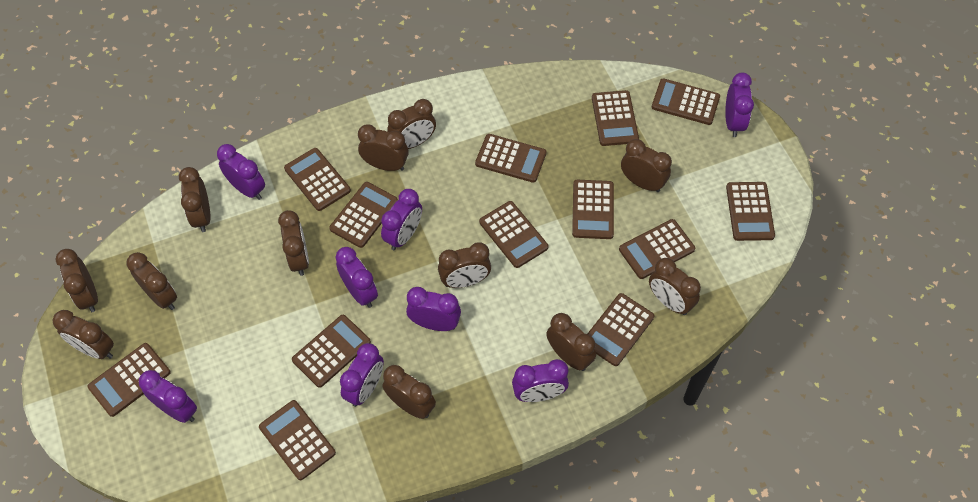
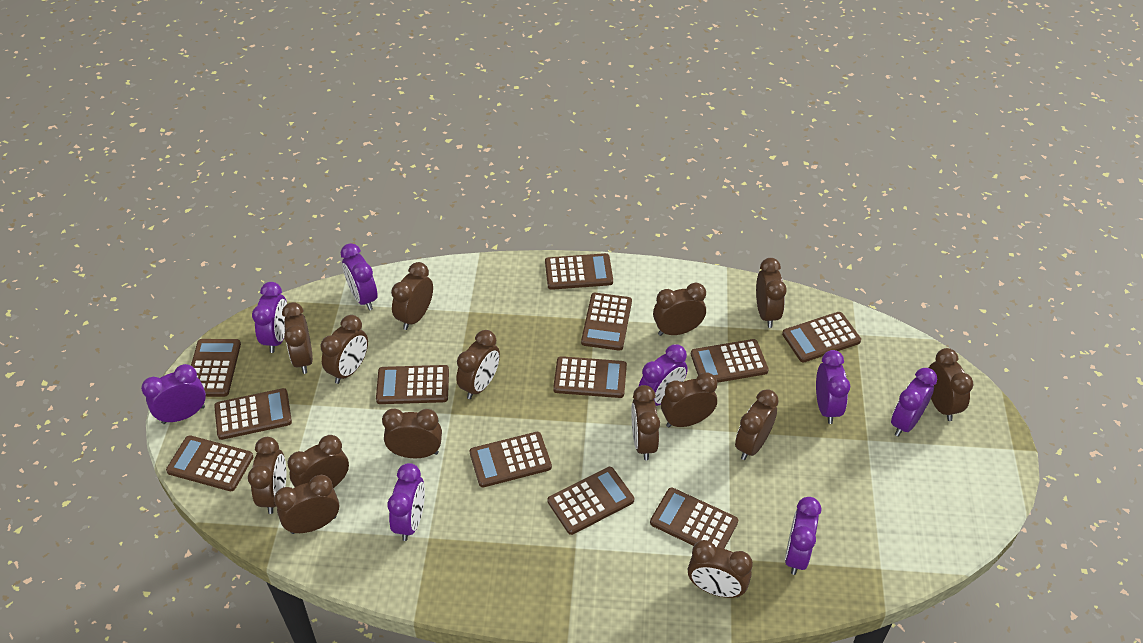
brown calculator: 13 -> 12
brown clock: 12 -> 15

